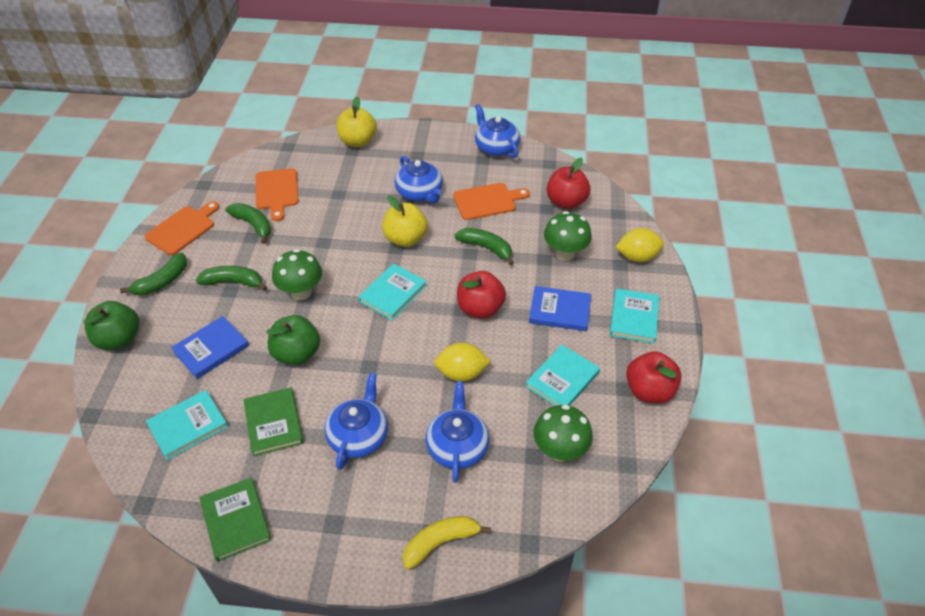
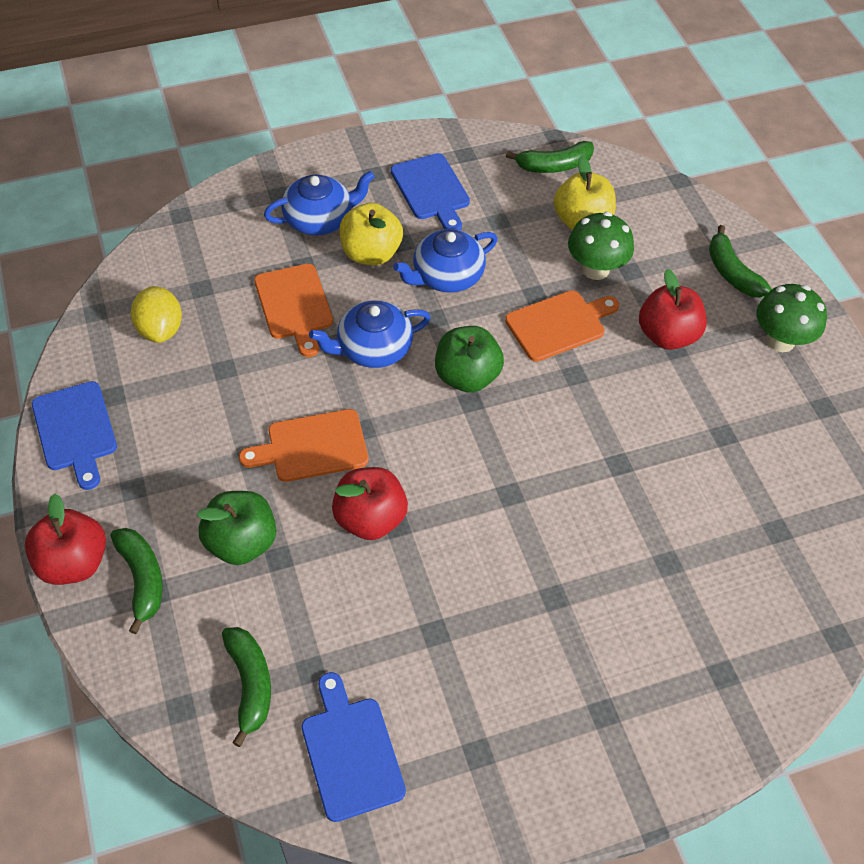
blue book: 2 -> 0
blue cutting board: 0 -> 3
blue teapot: 4 -> 3
green book: 2 -> 0
green mushroom: 3 -> 2
turquoise book: 4 -> 0
yellow banana: 1 -> 0
yellow lemon: 2 -> 1

